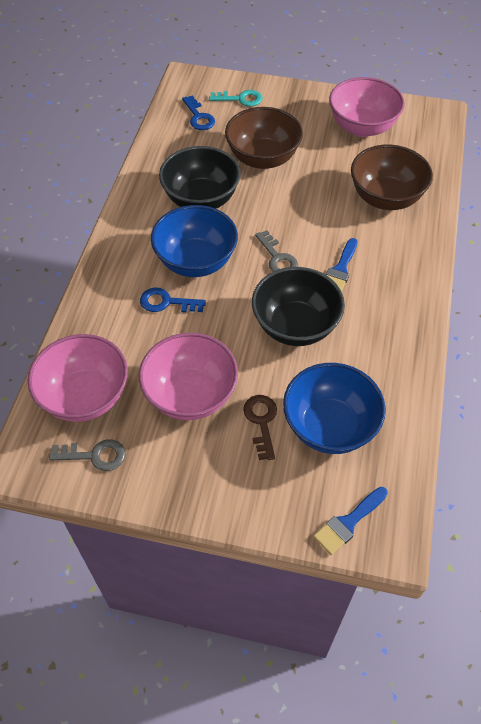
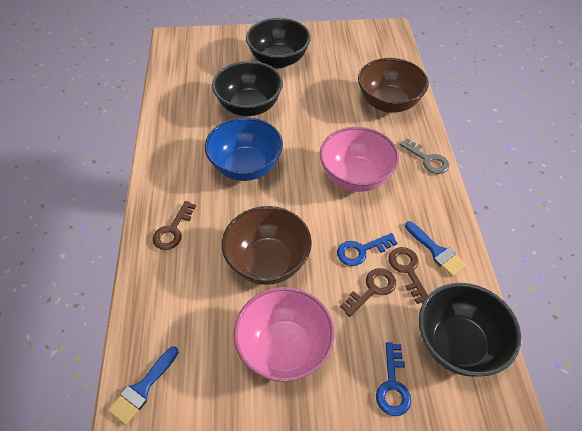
black bowl: 2 -> 3
blue bowl: 2 -> 1
brown key: 1 -> 3
grey key: 2 -> 1
pink bowl: 3 -> 2
turquoise key: 1 -> 0

